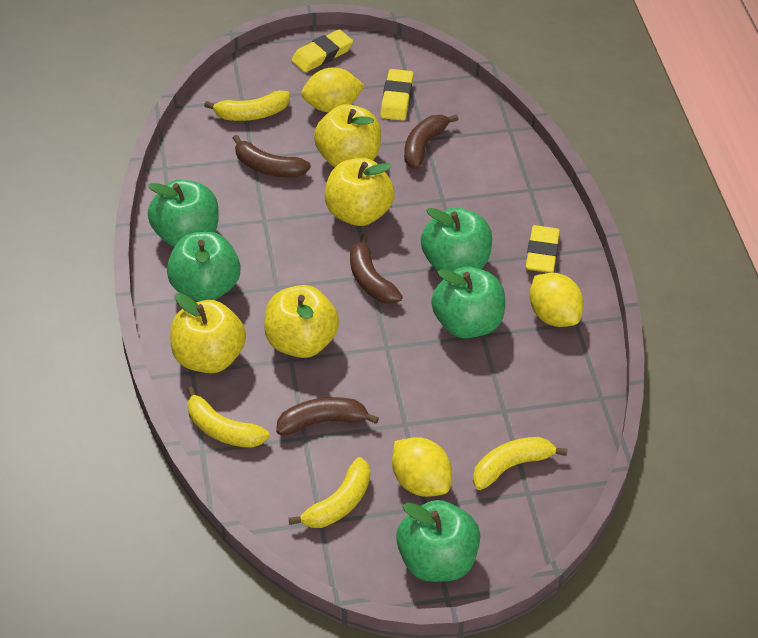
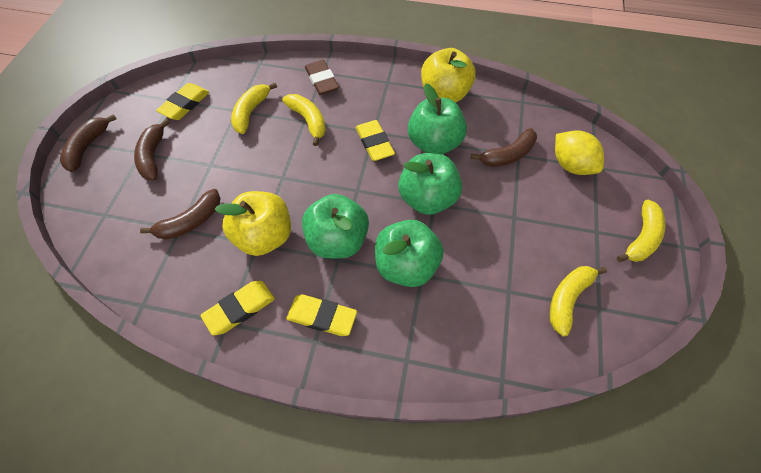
brown eraser: 0 -> 1
green apple: 5 -> 4
yellow apple: 4 -> 2
yellow eraser: 3 -> 4
yellow lemon: 3 -> 1

